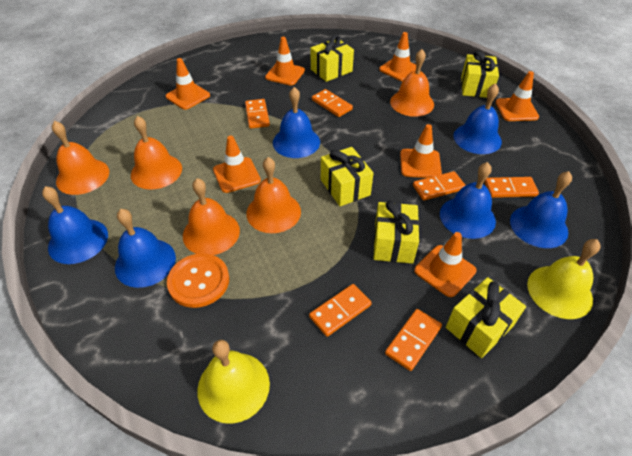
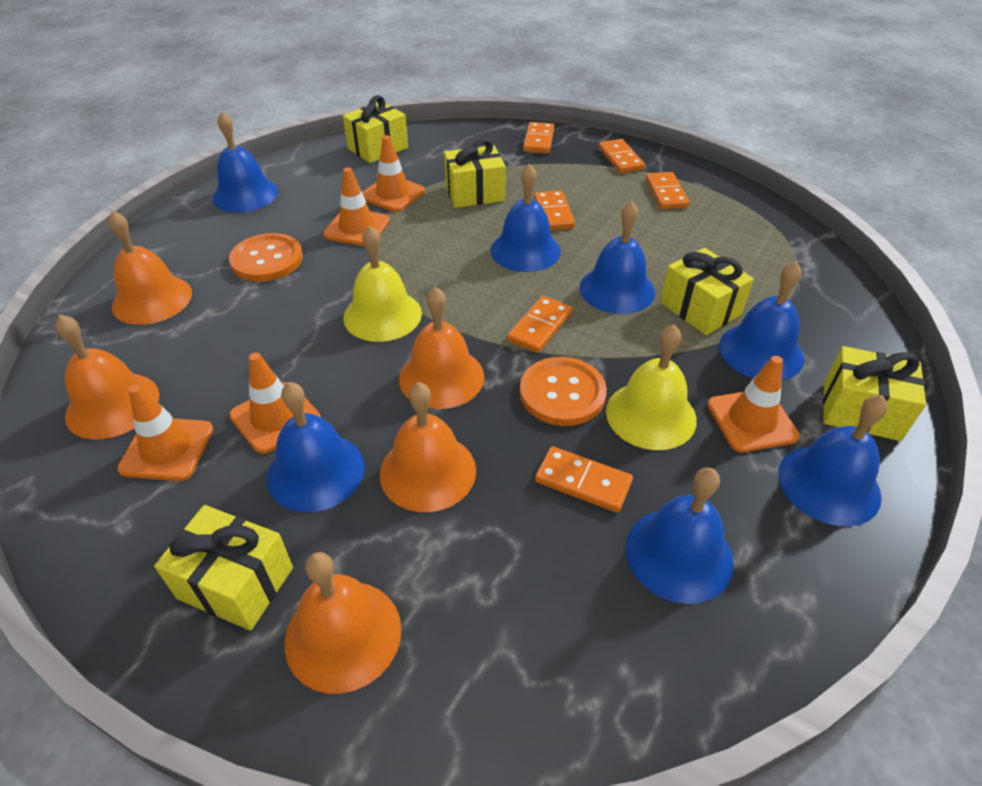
blue bell: 6 -> 7
orange button: 1 -> 2
orange traffic cone: 7 -> 5

